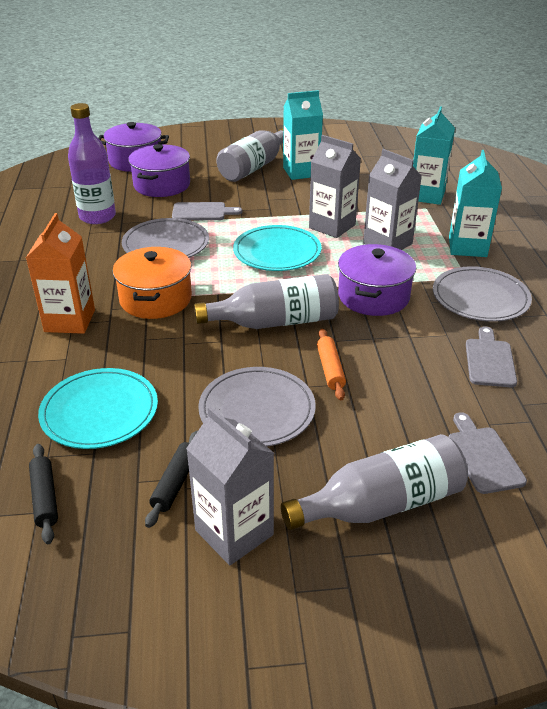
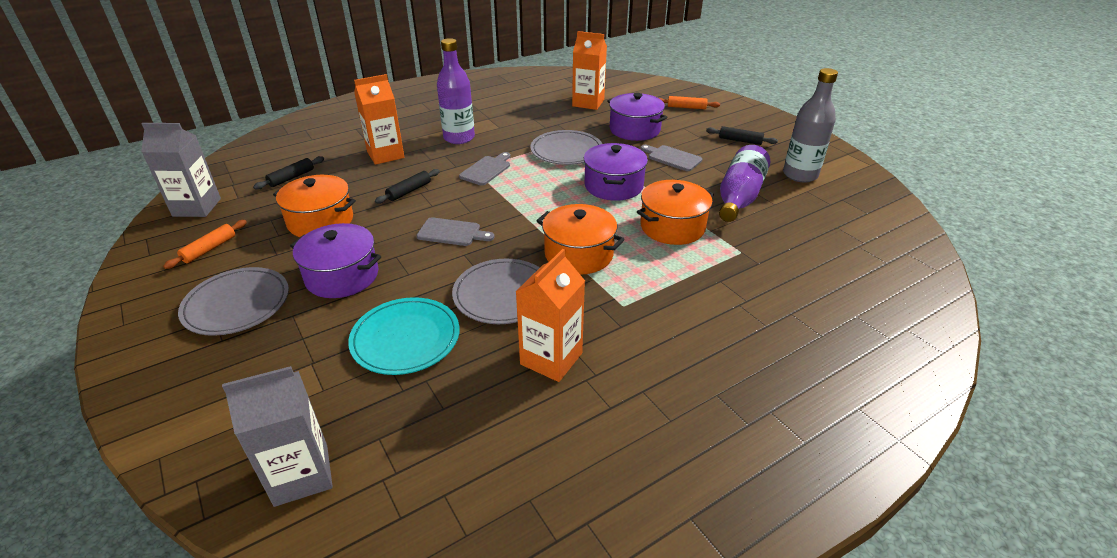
black rolling pin: 2 -> 3
grey bottle: 3 -> 1
grey carton: 3 -> 2
orange carton: 1 -> 3
orange pot: 1 -> 3
orange rolling pin: 1 -> 2
purple bottle: 1 -> 2
turquoise carton: 3 -> 0
turquoise plate: 2 -> 1

